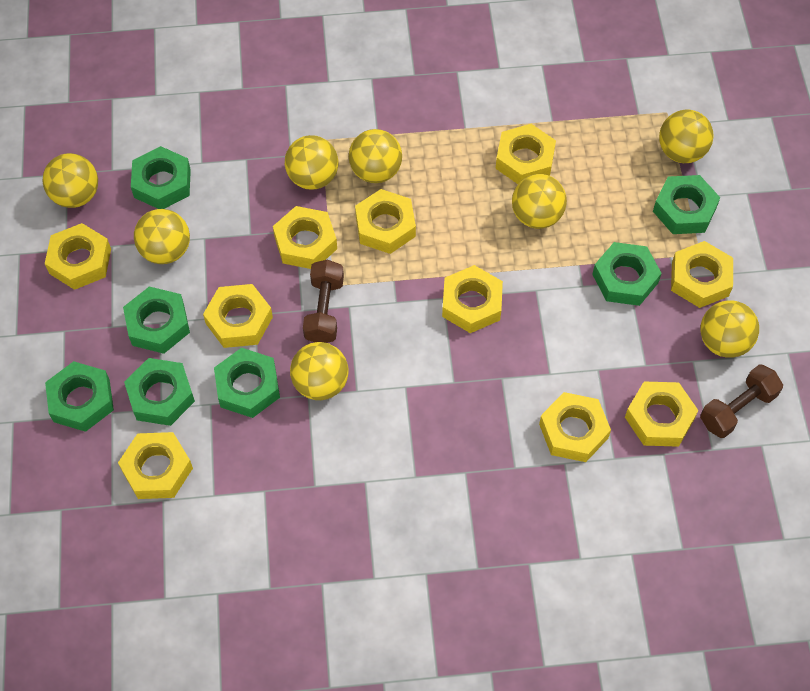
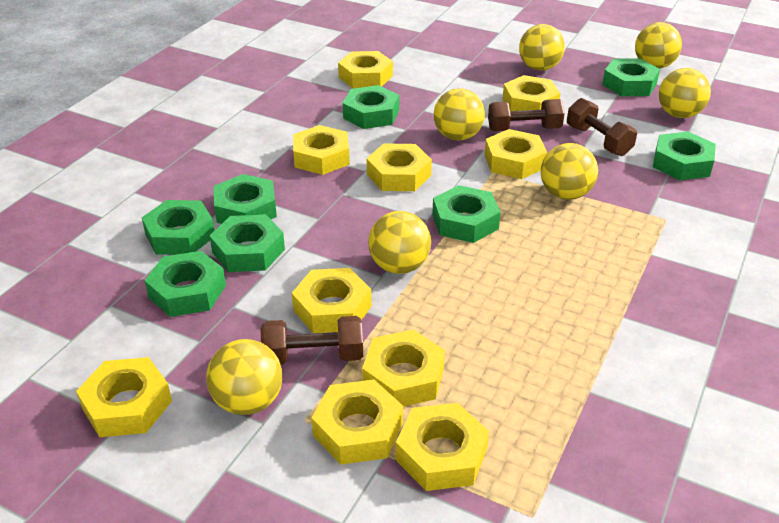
brown dumbbell: 2 -> 3
green nut: 7 -> 8
yellow ball: 8 -> 7

